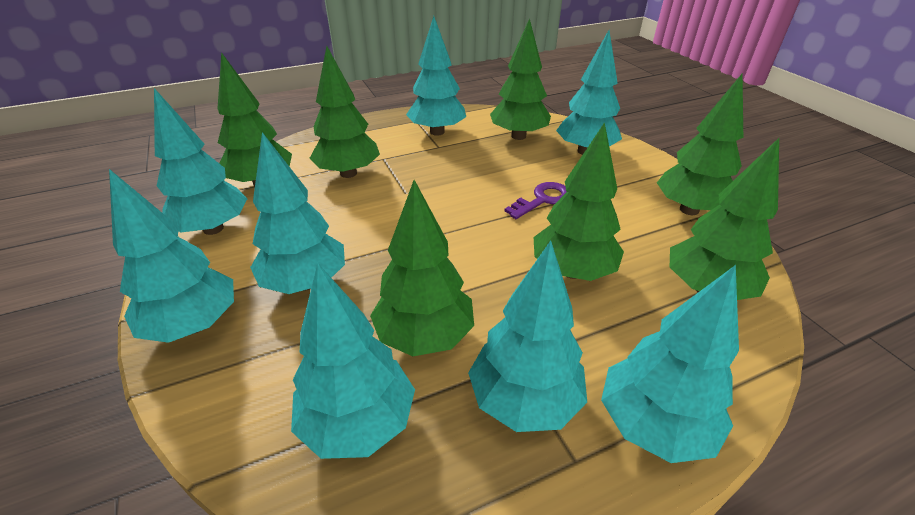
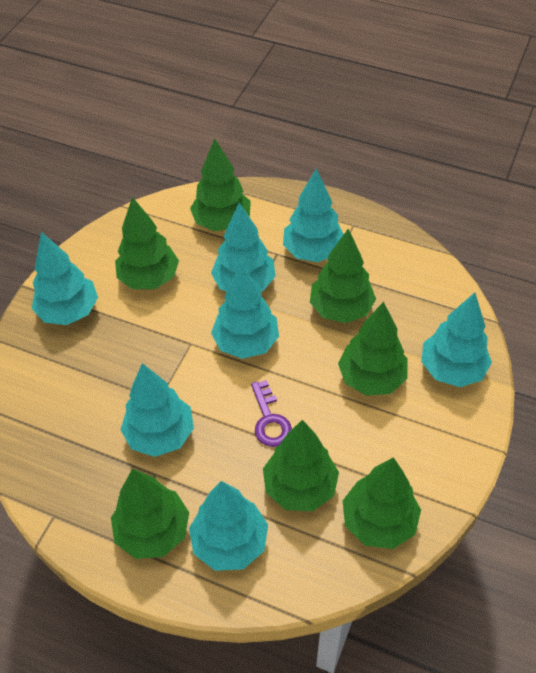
turquoise tree: 8 -> 7

